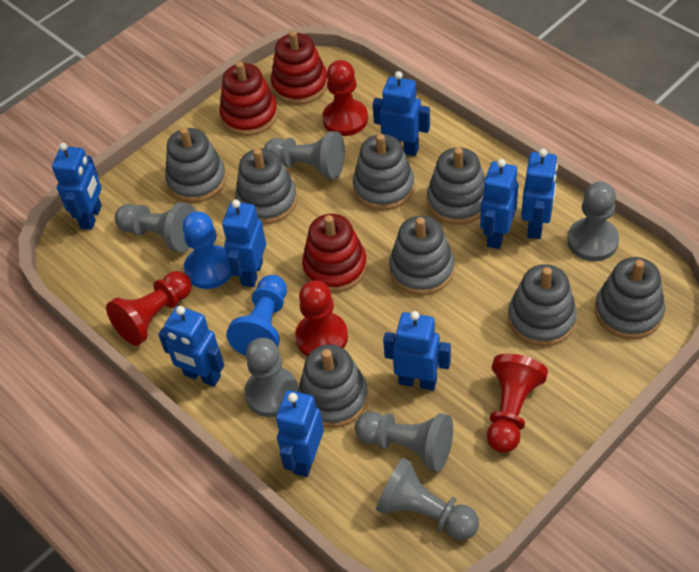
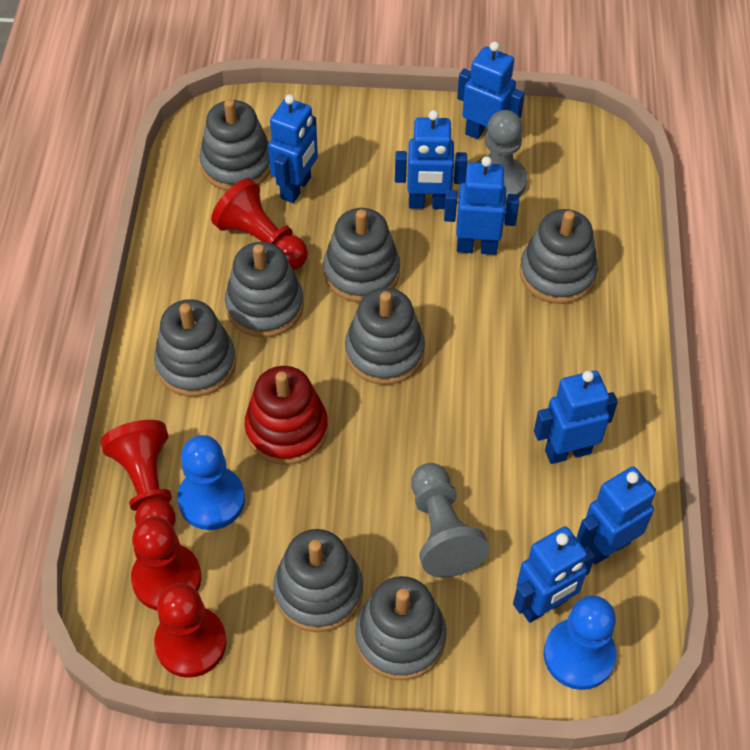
blue robot: 8 -> 7
grey pawn: 6 -> 2
red stacking toy: 3 -> 1

